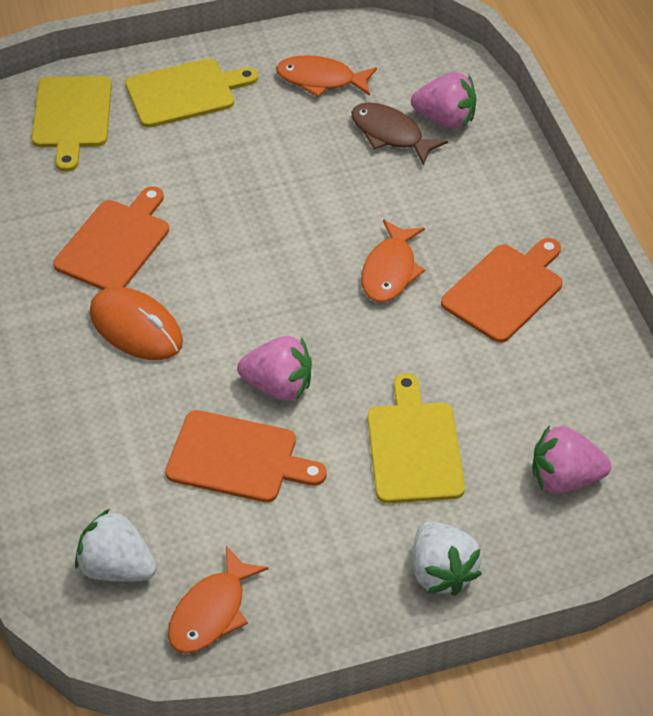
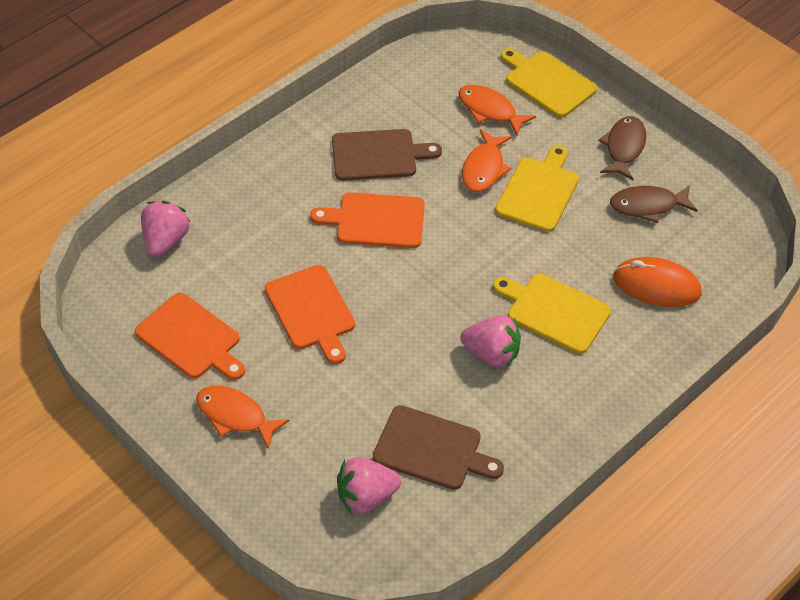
brown cutting board: 0 -> 2
brown fish: 1 -> 2
white strawberry: 2 -> 0

